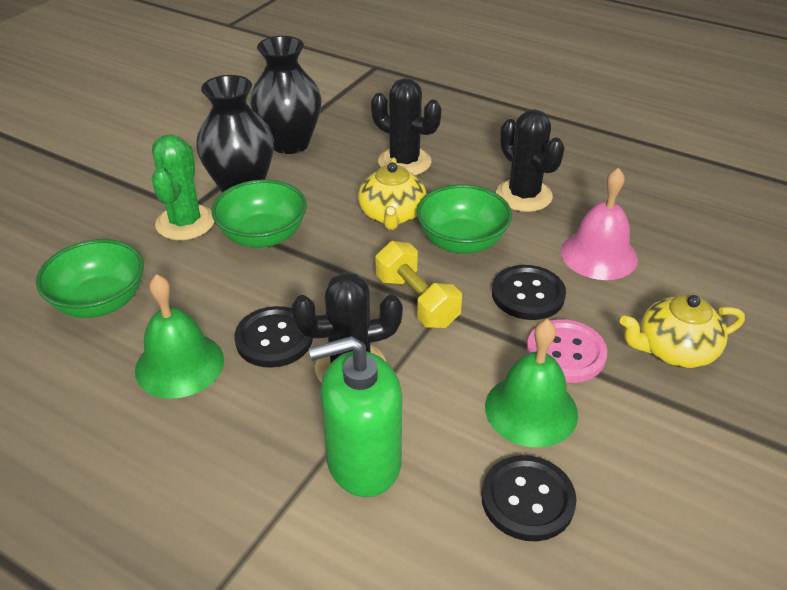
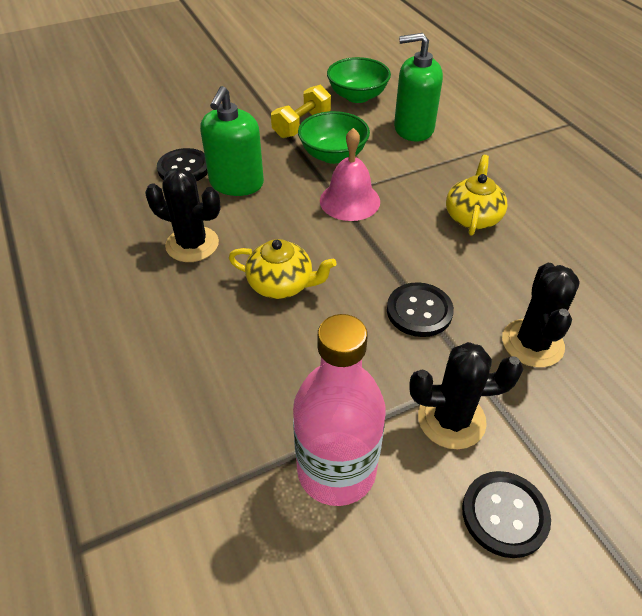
black vase: 2 -> 0
green bell: 2 -> 0
green bowl: 3 -> 2
green cactus: 1 -> 0
green soap dispenser: 1 -> 2
pink bottle: 0 -> 1
pink button: 1 -> 0

